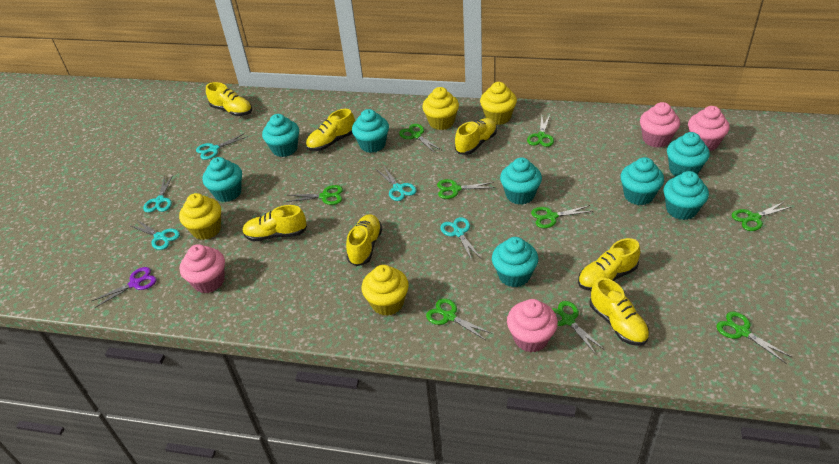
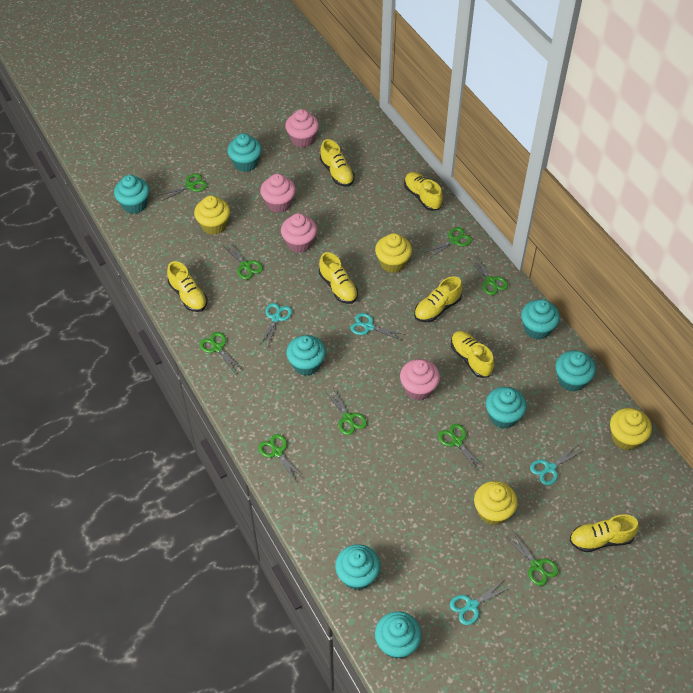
purple scissors: 1 -> 0
turquoise scissors: 5 -> 4

